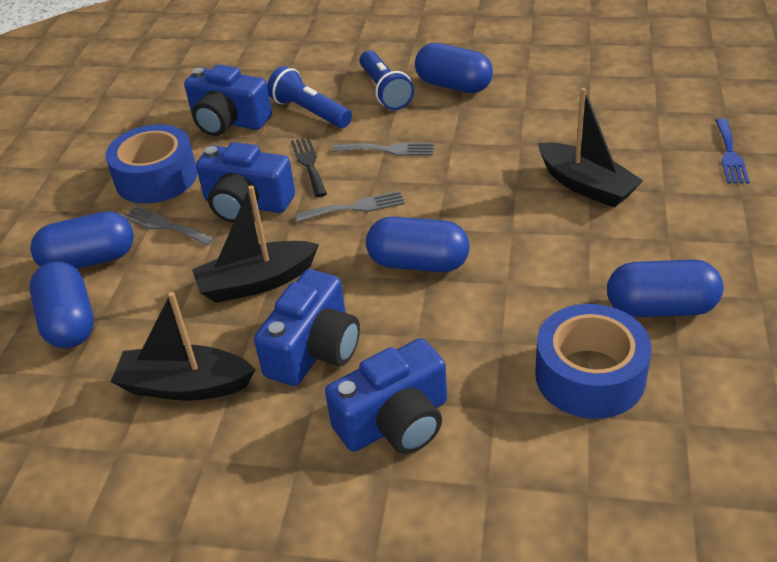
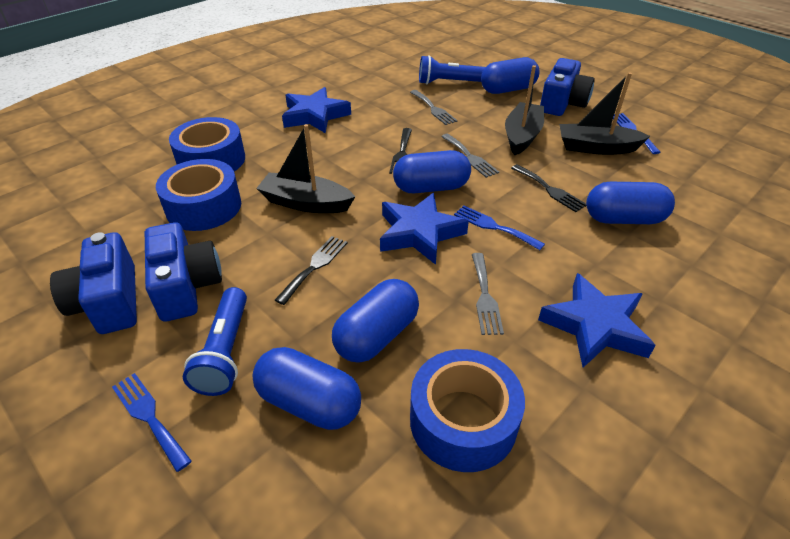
black fork: 1 -> 3
blue camera: 4 -> 3
blue fork: 1 -> 3
blue star: 0 -> 3
blue tape: 2 -> 3

